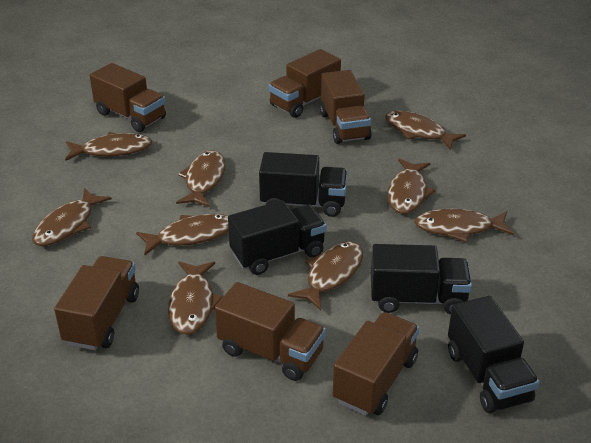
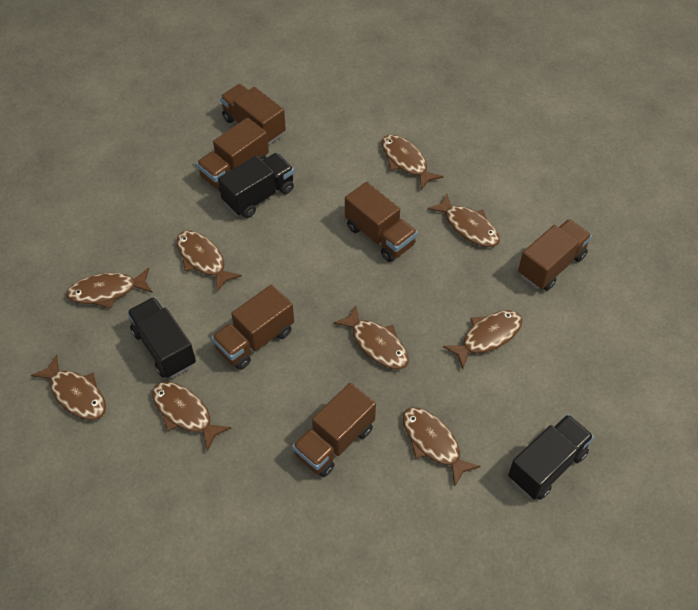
black truck: 4 -> 3

